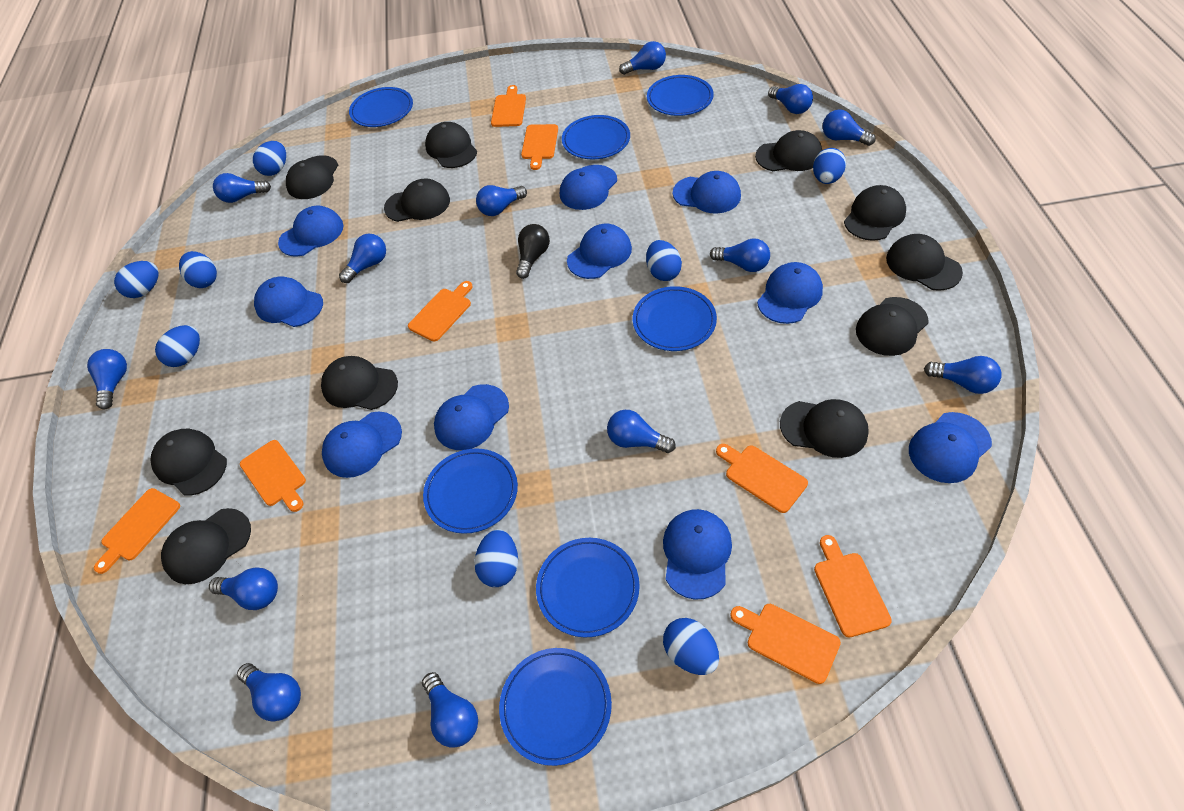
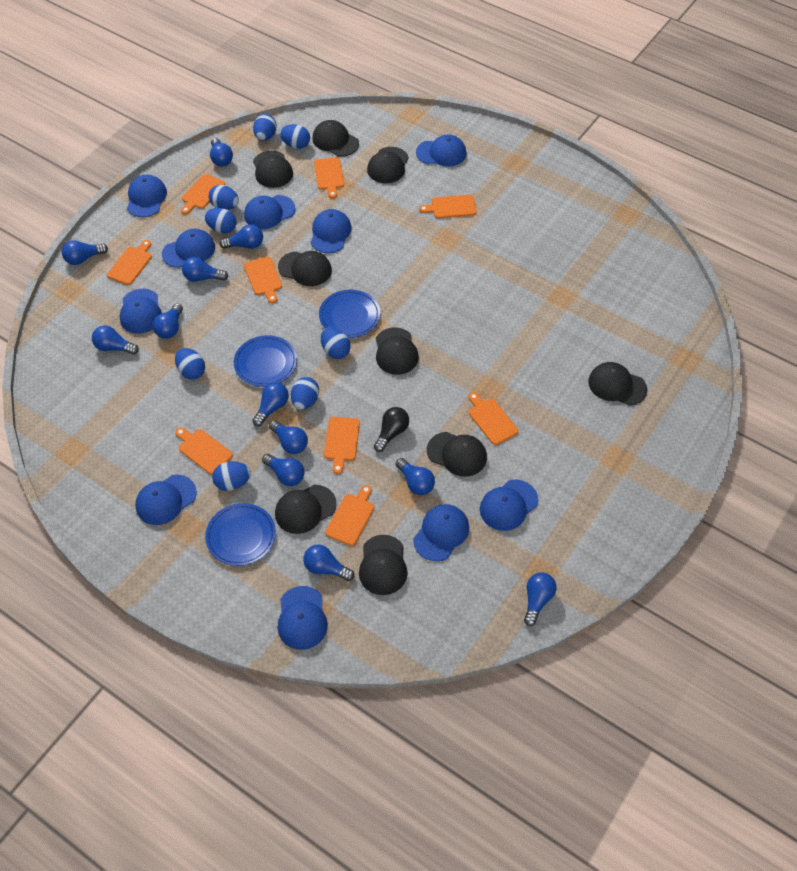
black cap: 11 -> 9
blue light bulb: 13 -> 12
blue plate: 7 -> 3
orange cutting board: 8 -> 9

